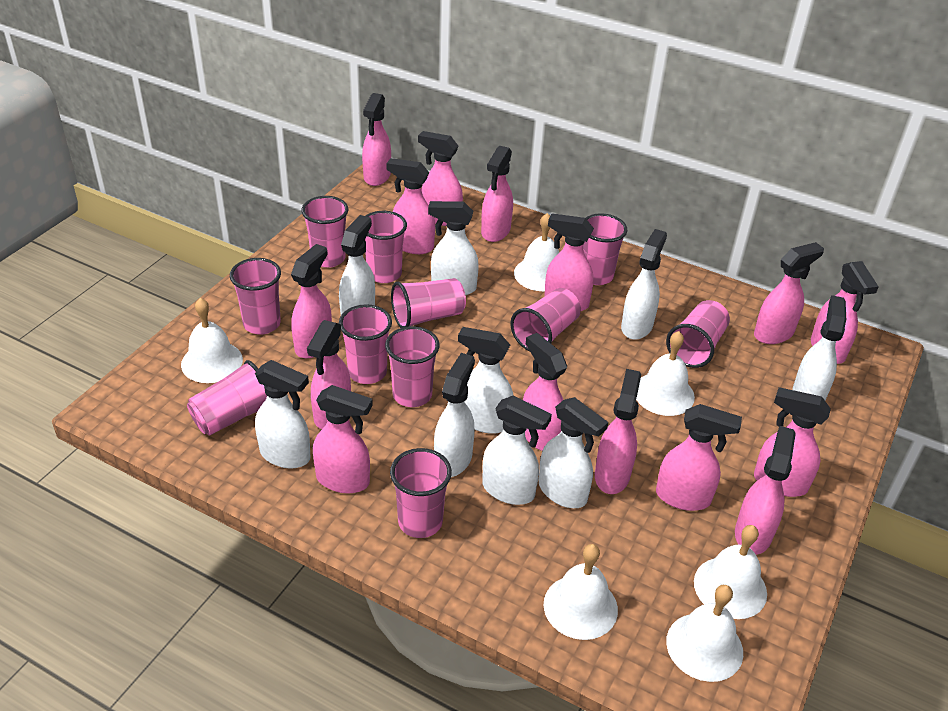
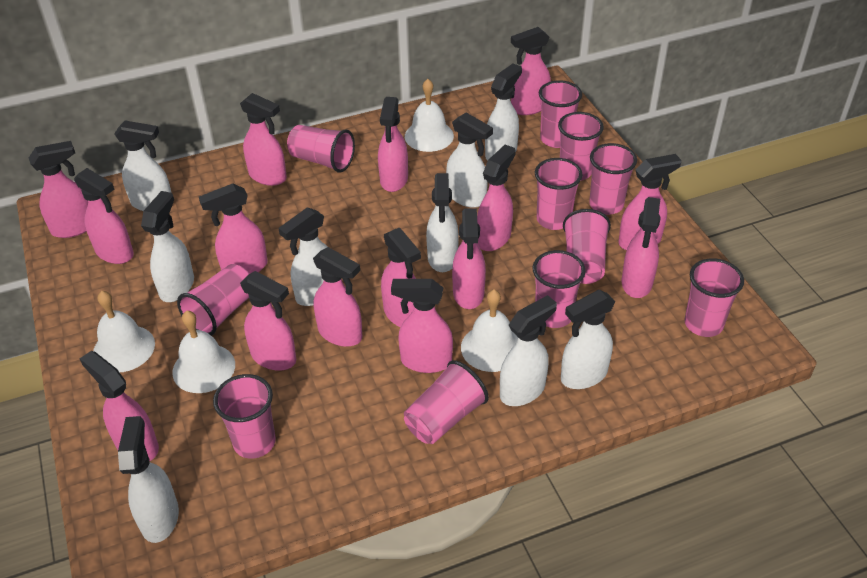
white bell: 6 -> 4

